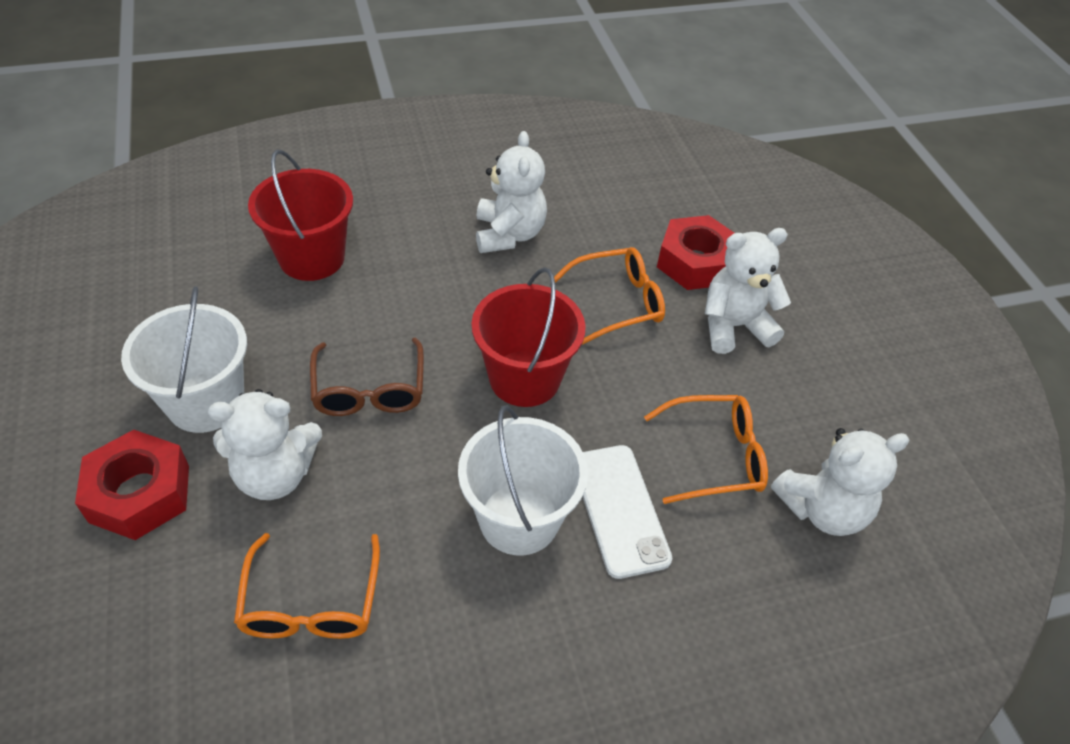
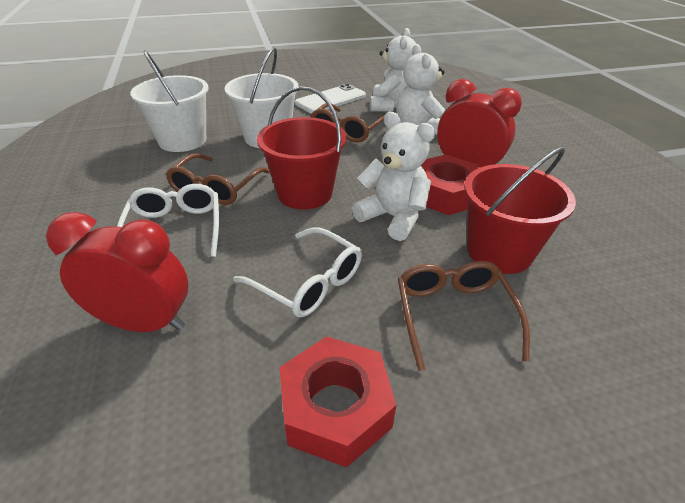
brown glasses: 1 -> 3
orange glasses: 3 -> 0
red clock: 0 -> 2
white glasses: 0 -> 2
white teddy bear: 4 -> 3

